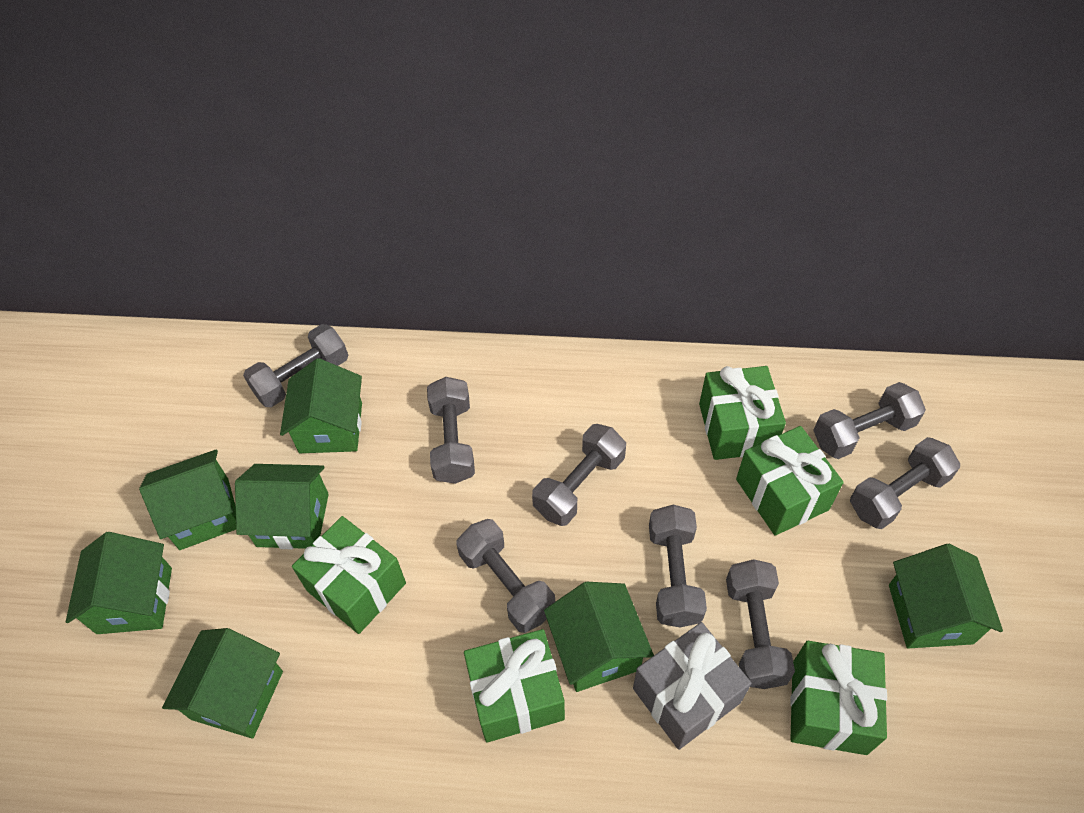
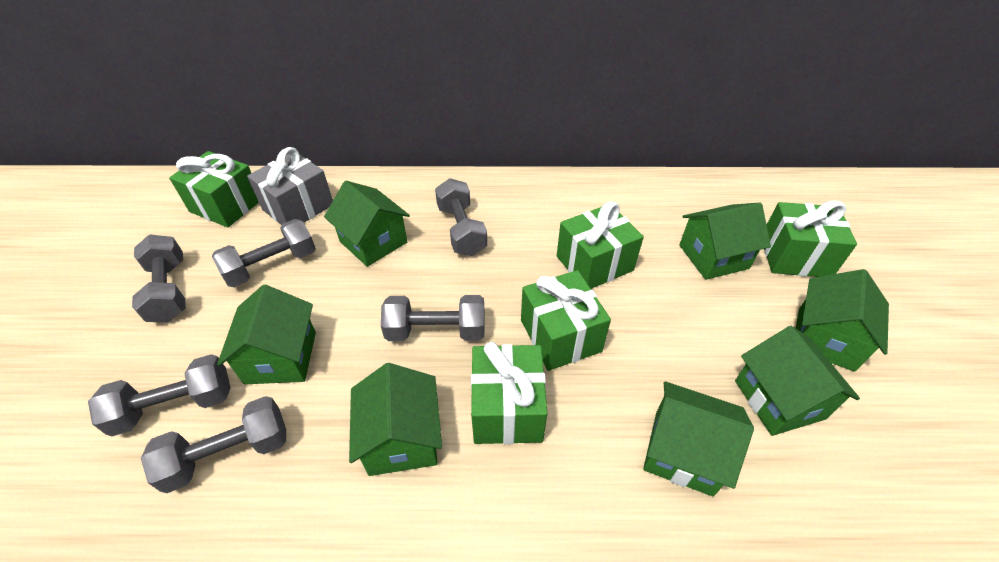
grey dumbbell: 8 -> 6

